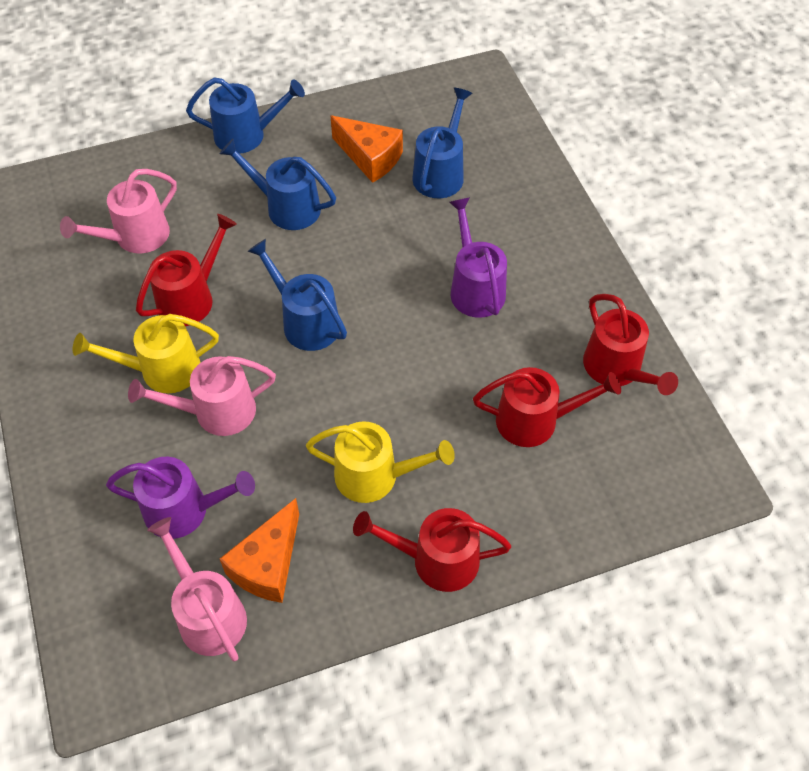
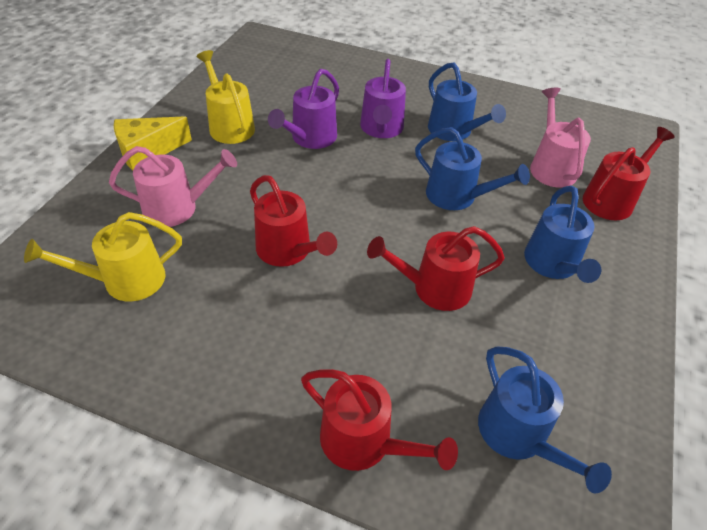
orange cheese: 2 -> 0
pink watering can: 3 -> 2
yellow cheese: 0 -> 1

